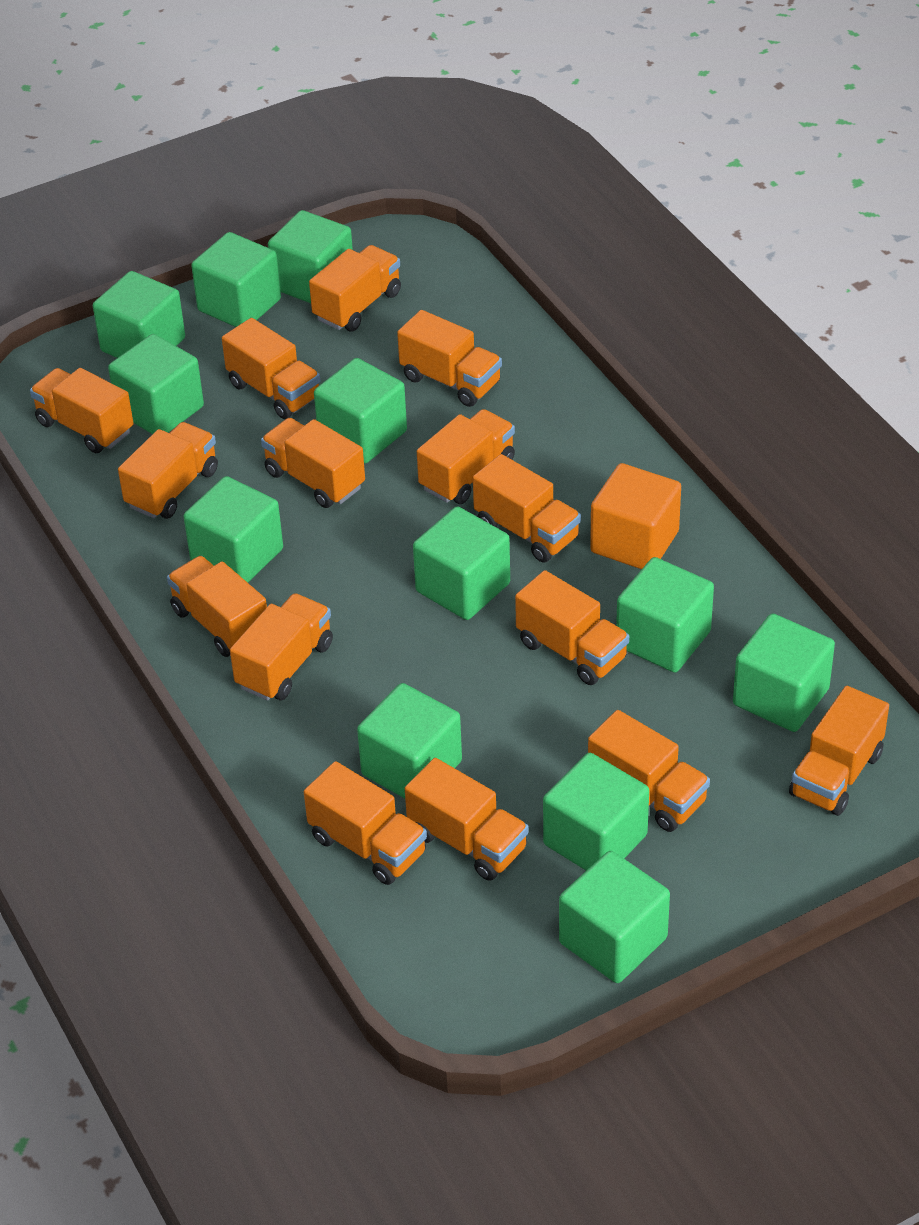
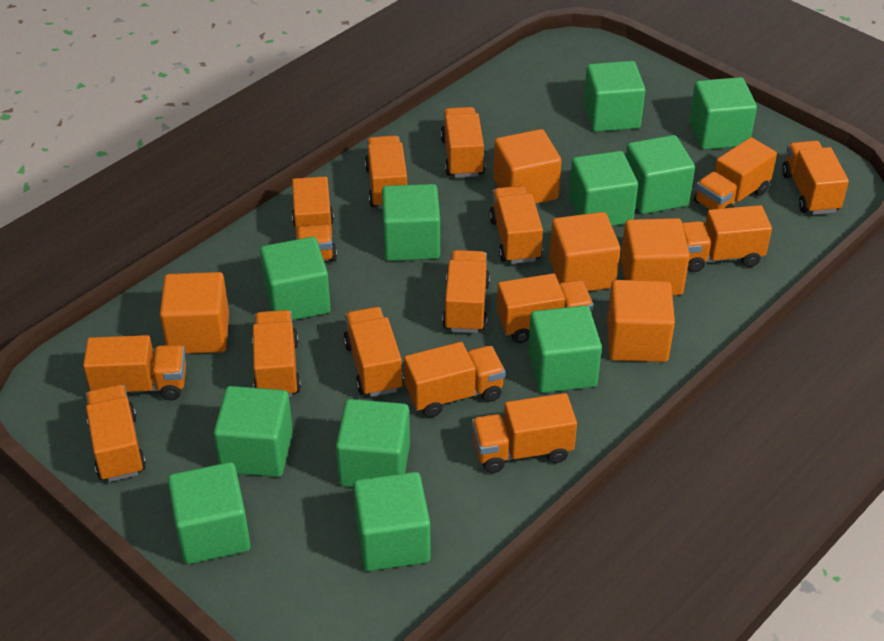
green cube: 12 -> 11
orange cube: 1 -> 5

